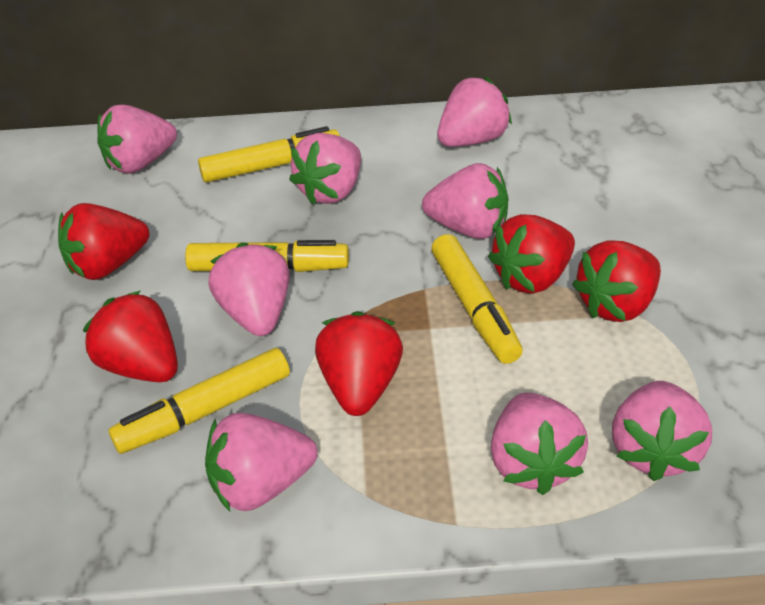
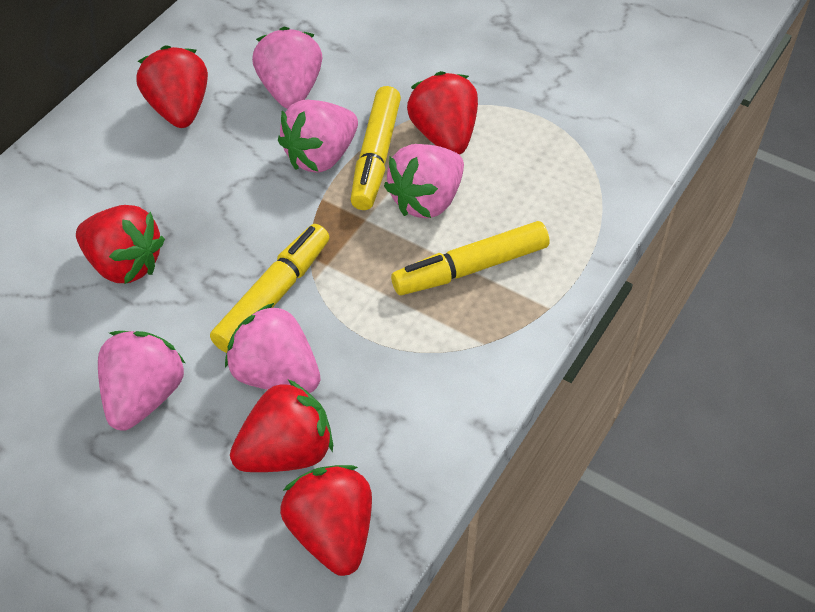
pink strawberry: 8 -> 5
yellow marker: 4 -> 3

